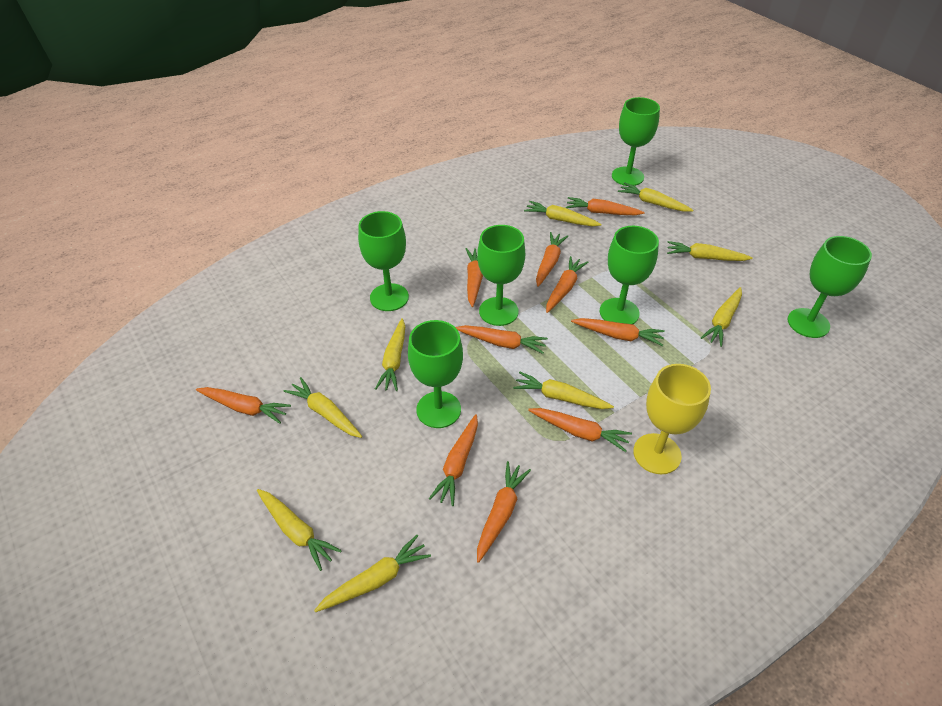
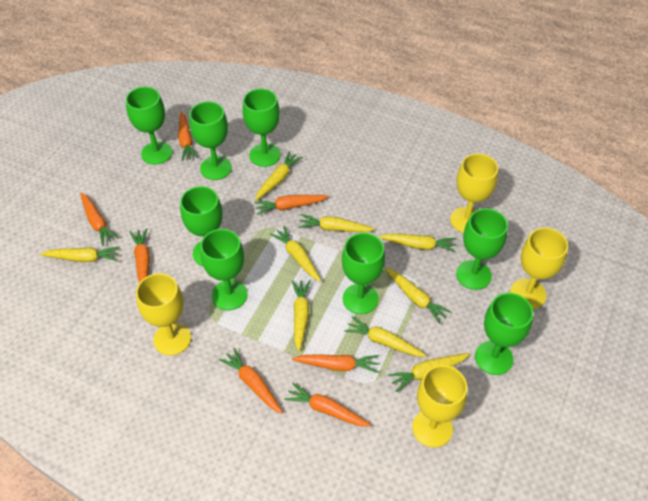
green goblet: 6 -> 8
orange carrot: 10 -> 7
yellow goblet: 1 -> 4

